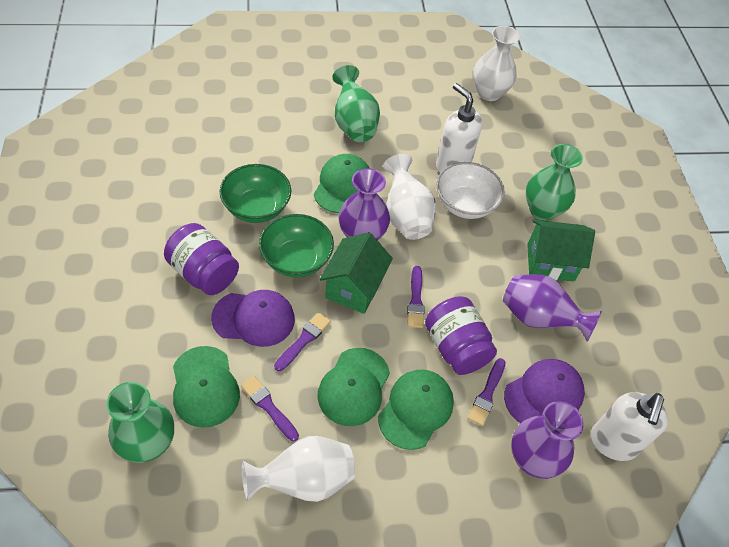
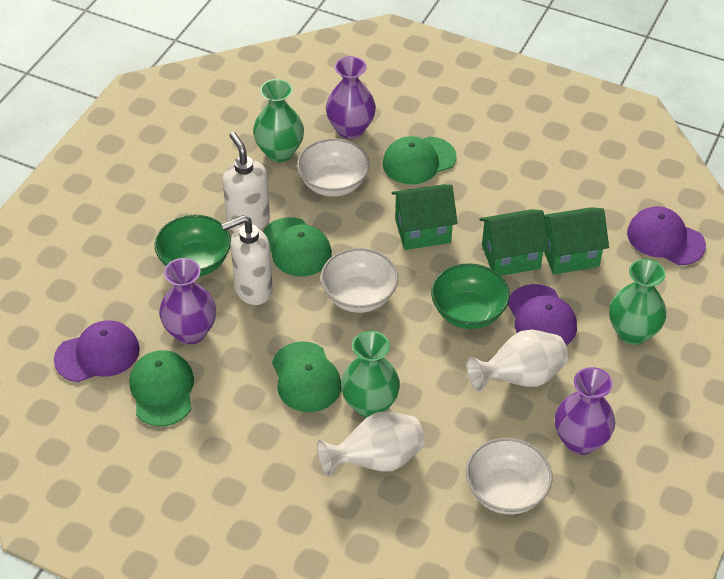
green house: 2 -> 3
purple brush: 4 -> 0
purple cap: 2 -> 3
purple jar: 2 -> 0
white bowl: 1 -> 3
white vase: 3 -> 2

